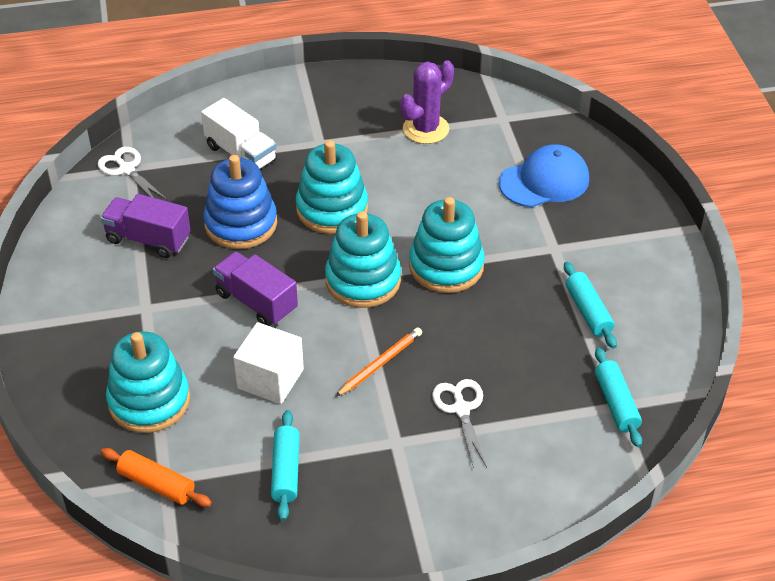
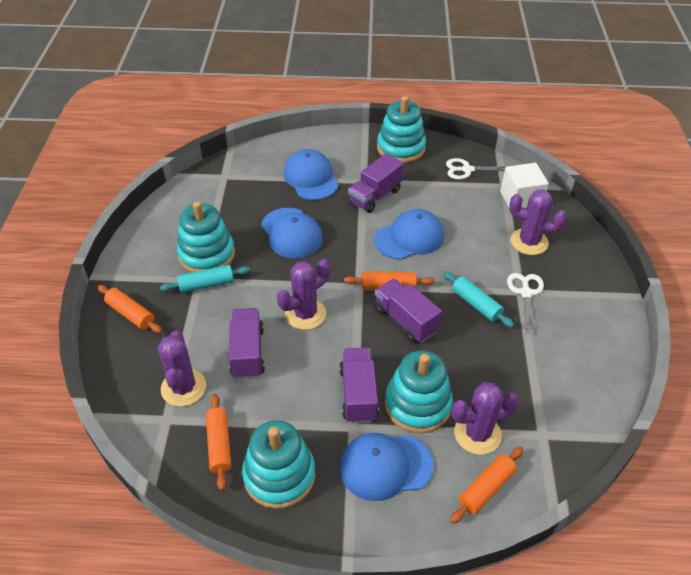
blue cap: 1 -> 4
blue stacking toy: 1 -> 0
orange pencil: 1 -> 0
orange rolling pin: 1 -> 4
purple cactus: 1 -> 4
purple truck: 2 -> 4
turquoise rolling pin: 3 -> 2
white truck: 1 -> 0

